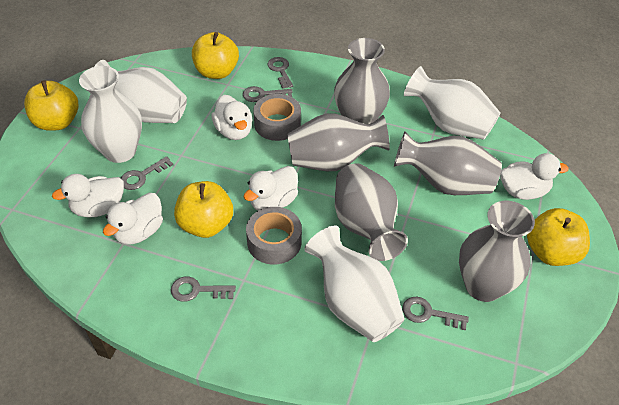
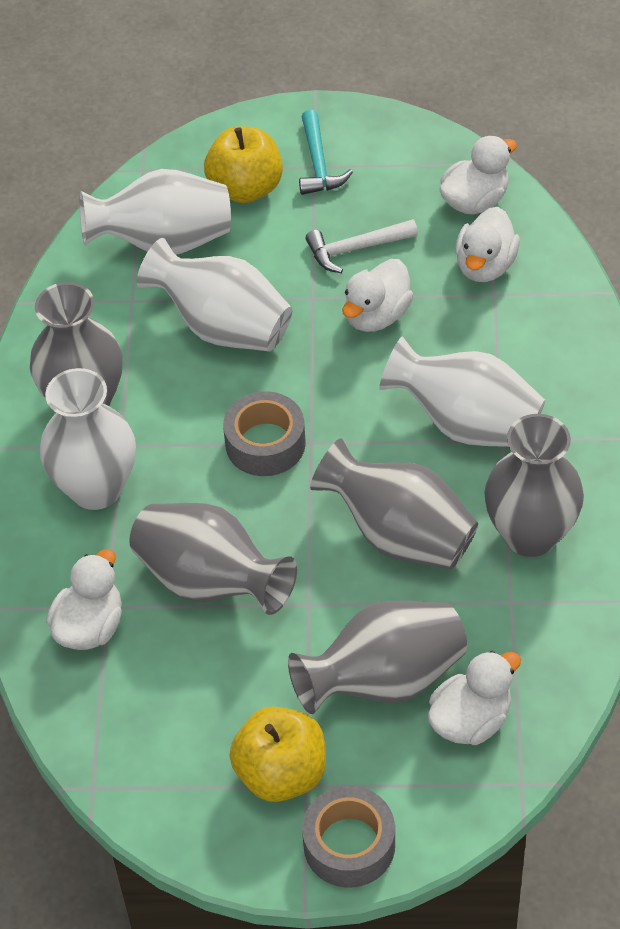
grey key: 5 -> 0
turquoise hammer: 0 -> 1
white hammer: 0 -> 1
yellow apple: 4 -> 2

